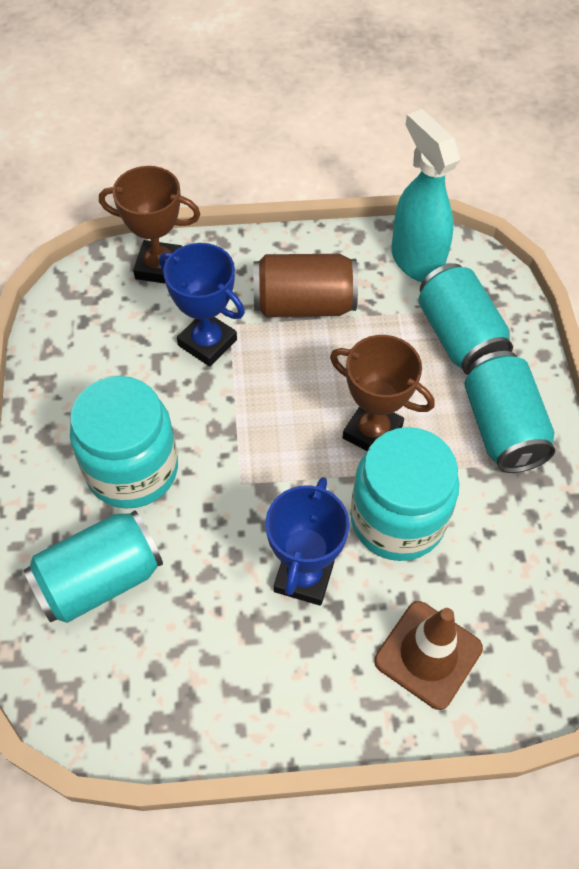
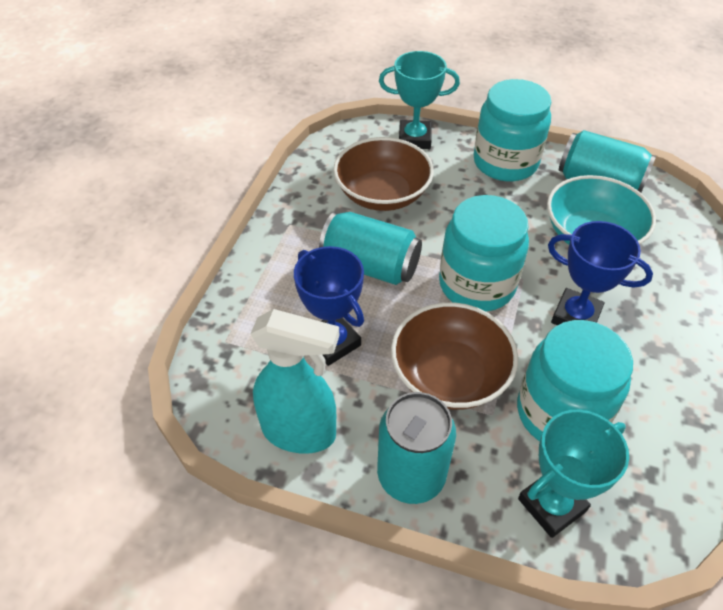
brown bowl: 0 -> 2
brown can: 1 -> 0
brown traffic cone: 1 -> 0
brown trophy: 2 -> 0
turquoise bowl: 0 -> 1
turquoise jar: 2 -> 3
turquoise trophy: 0 -> 2

